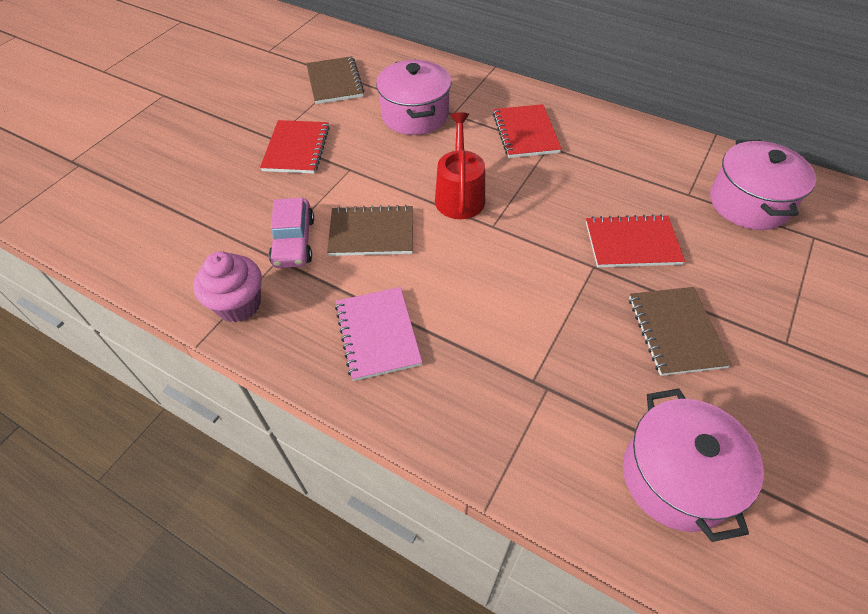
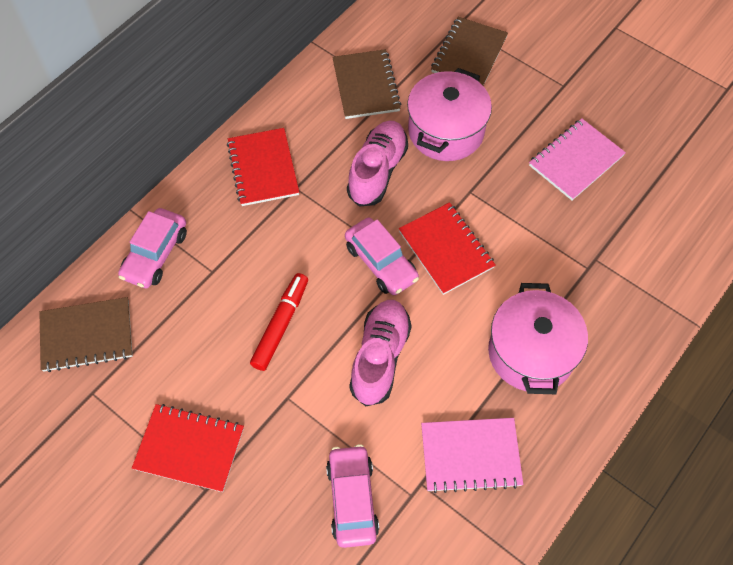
pink car: 1 -> 3
pink cupcake: 1 -> 0
pink notebook: 1 -> 2
pink pot: 3 -> 2
pink shoe: 0 -> 2
red marker: 0 -> 1
red watering can: 1 -> 0

